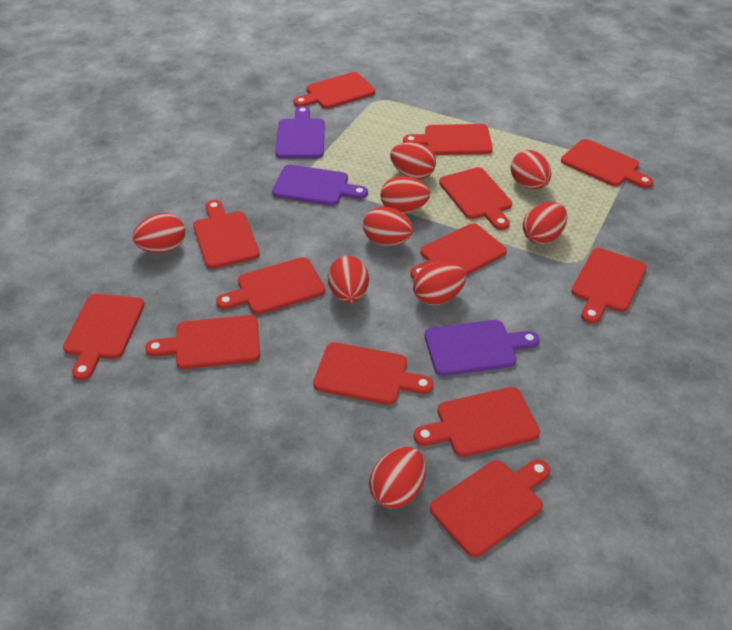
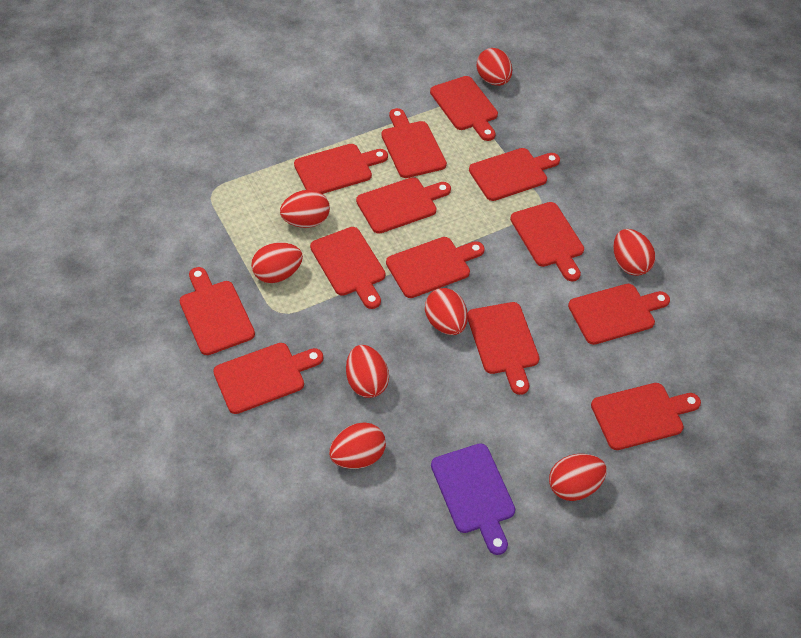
purple cutting board: 3 -> 1
red egg: 9 -> 8

